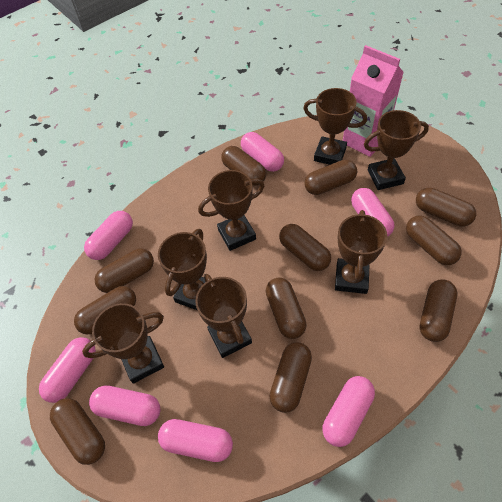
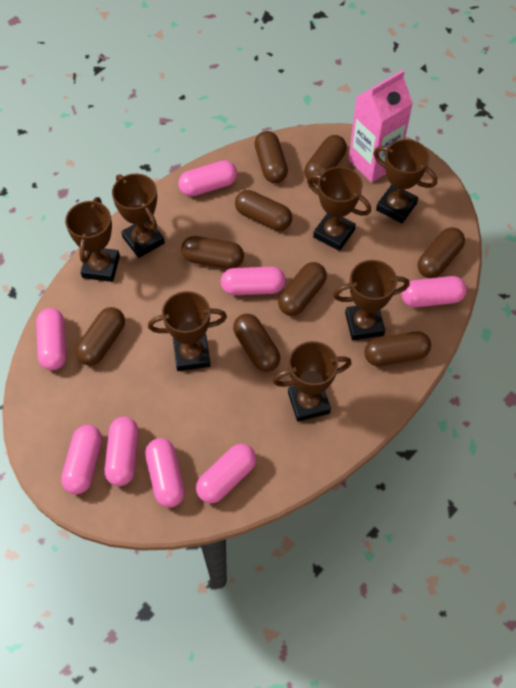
brown capsule: 11 -> 9
pink capsule: 7 -> 8

